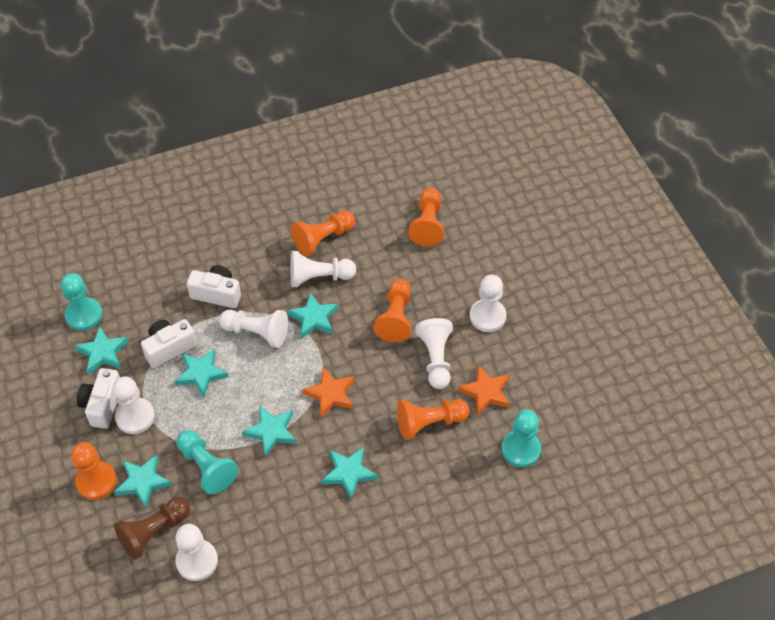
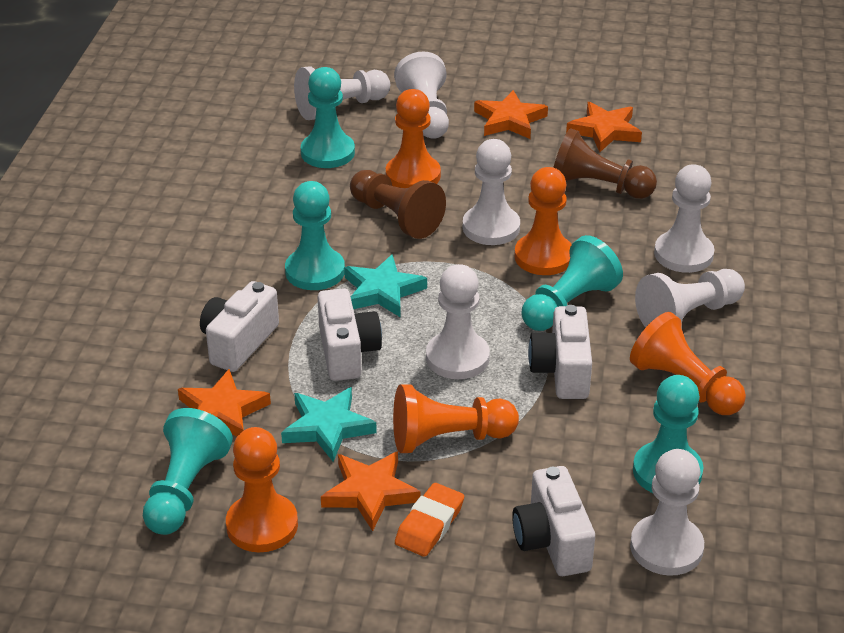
brown pawn: 1 -> 2
orange eraser: 0 -> 1
orange star: 2 -> 4
turquoise pawn: 3 -> 5
turquoise star: 6 -> 2
white camera: 3 -> 4
white pawn: 6 -> 7

